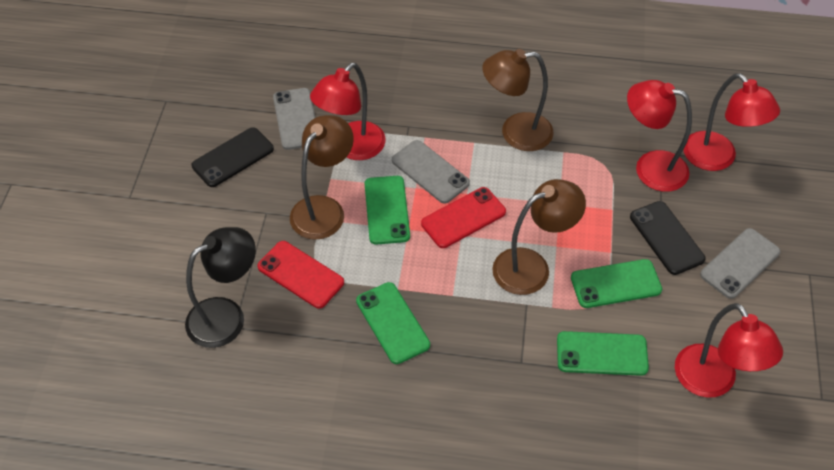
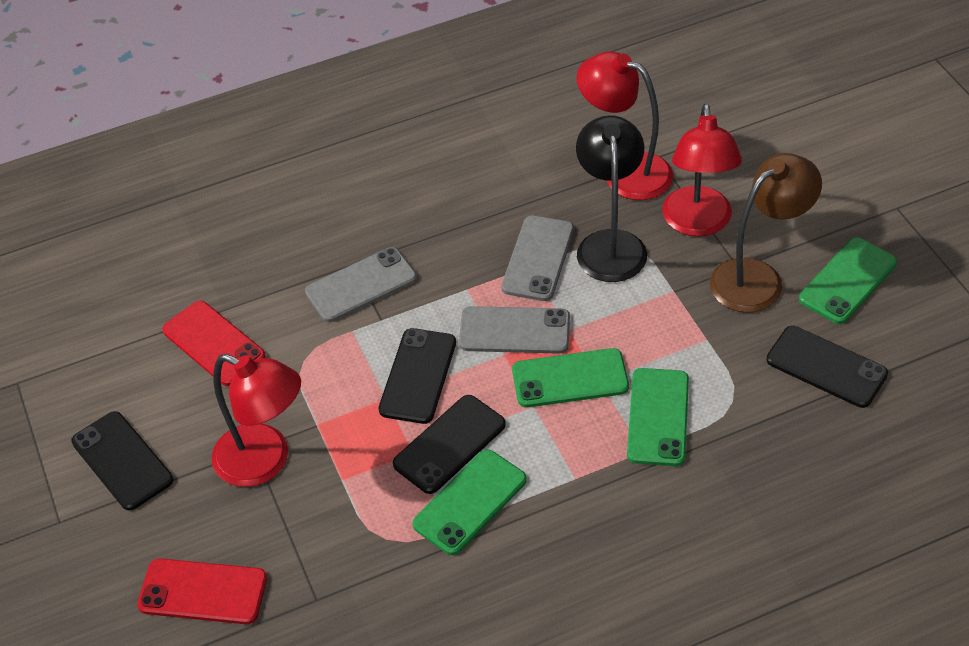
black phone: 2 -> 4
brown lamp: 3 -> 1
red lamp: 4 -> 3

